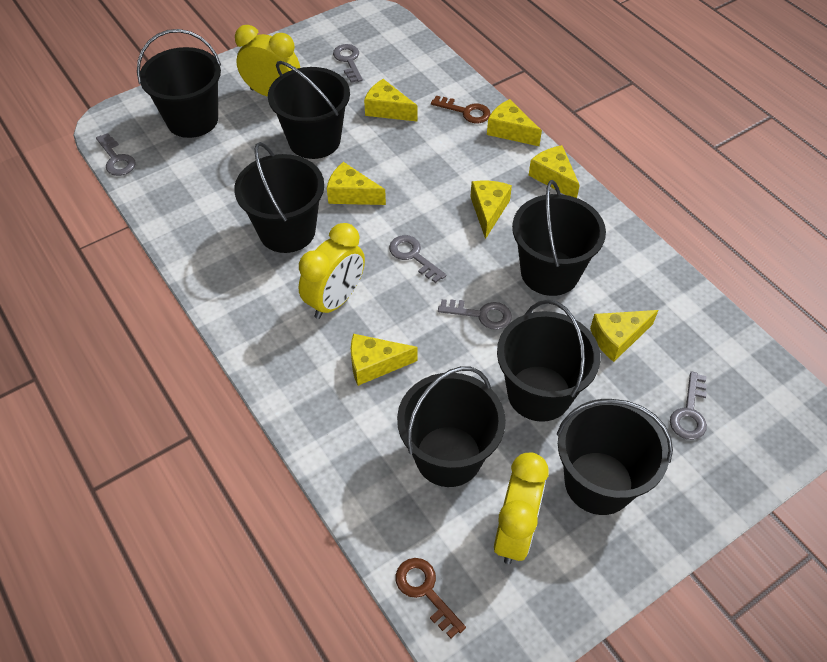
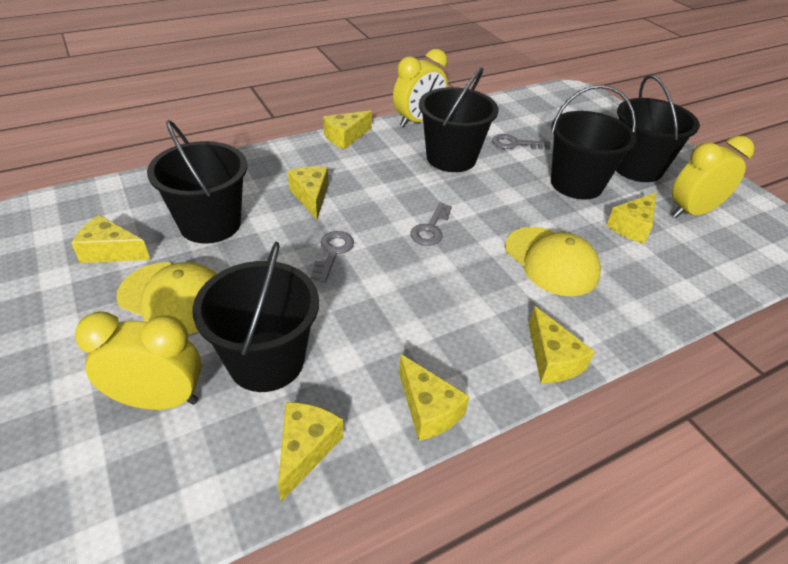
black bucket: 7 -> 5
brown key: 2 -> 0
grey key: 5 -> 3
yellow cap: 0 -> 2

